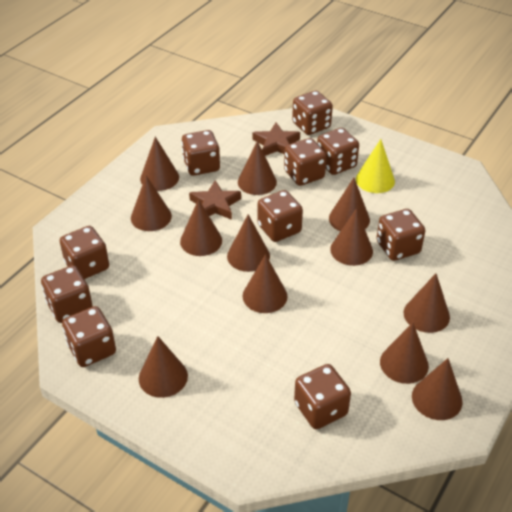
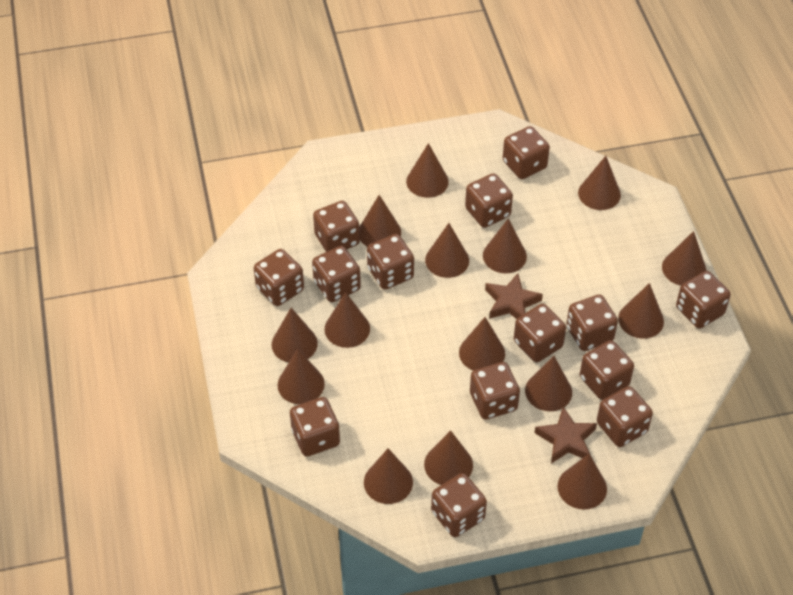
brown cone: 12 -> 15
brown dice: 10 -> 14
yellow cone: 1 -> 0

